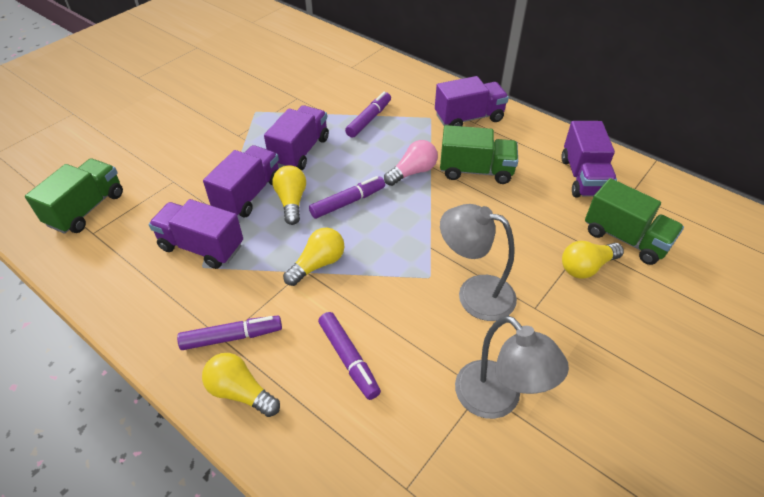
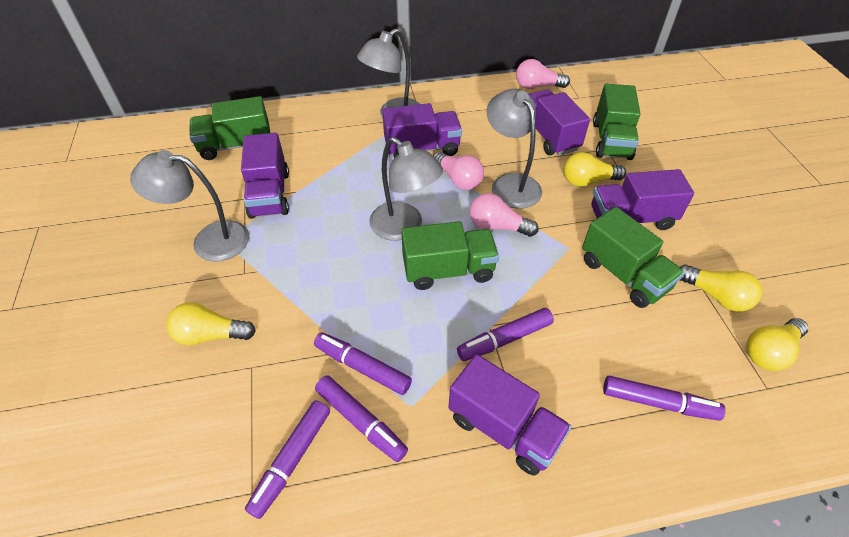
green truck: 3 -> 4
grey lamp: 2 -> 4
pink light bulb: 1 -> 3
purple marker: 4 -> 5

